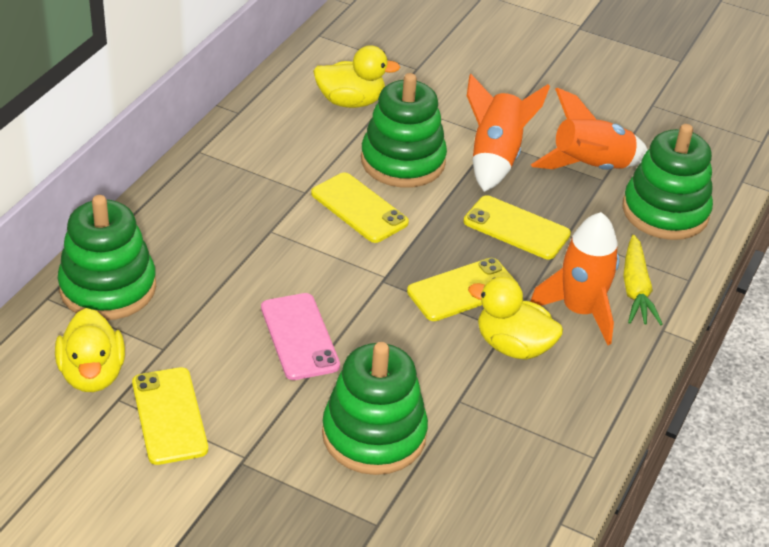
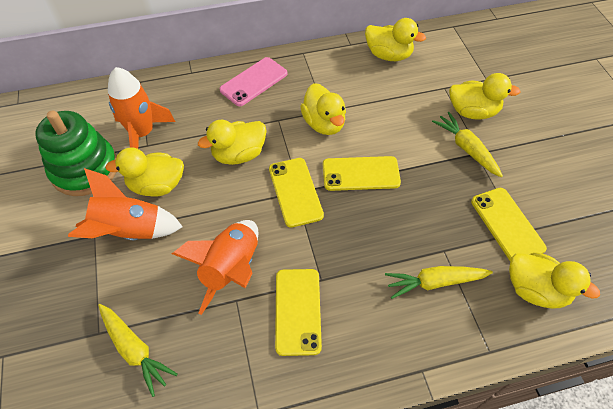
green stacking toy: 4 -> 1
yellow carrot: 1 -> 3
yellow duck: 3 -> 6

